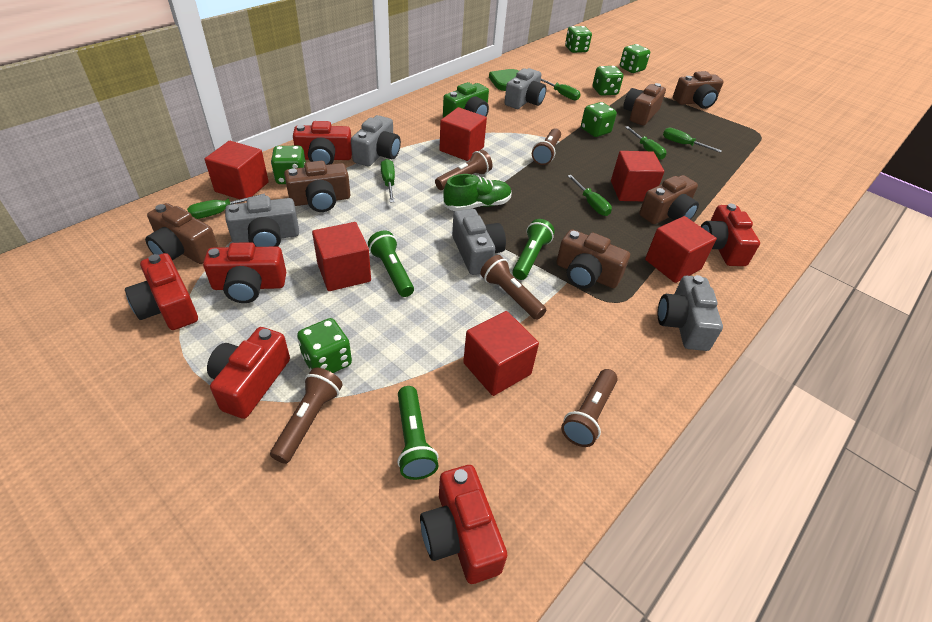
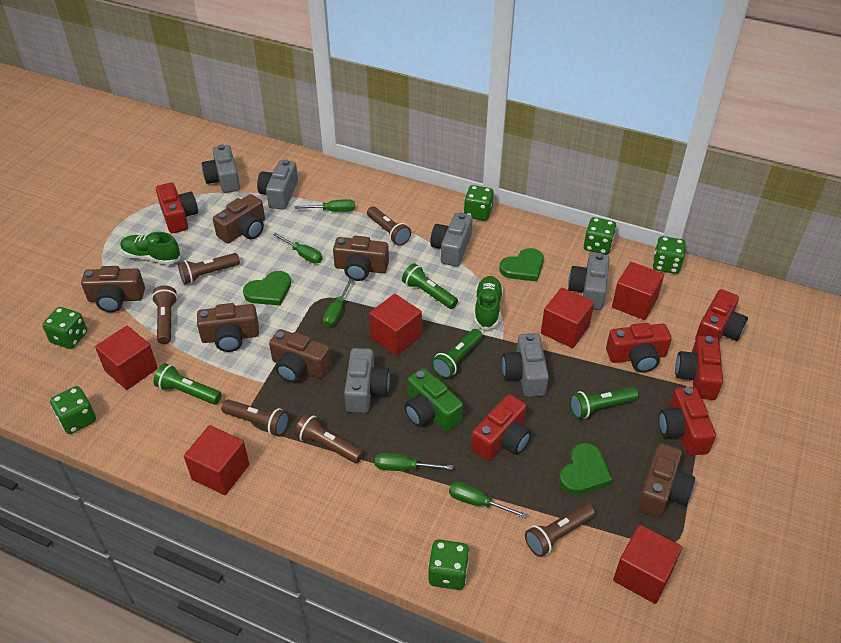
brown flashlight: 5 -> 6
green flashlight: 3 -> 4
green heart: 1 -> 3
green screwdriver: 6 -> 5
green shoe: 1 -> 2
grey camera: 5 -> 6

